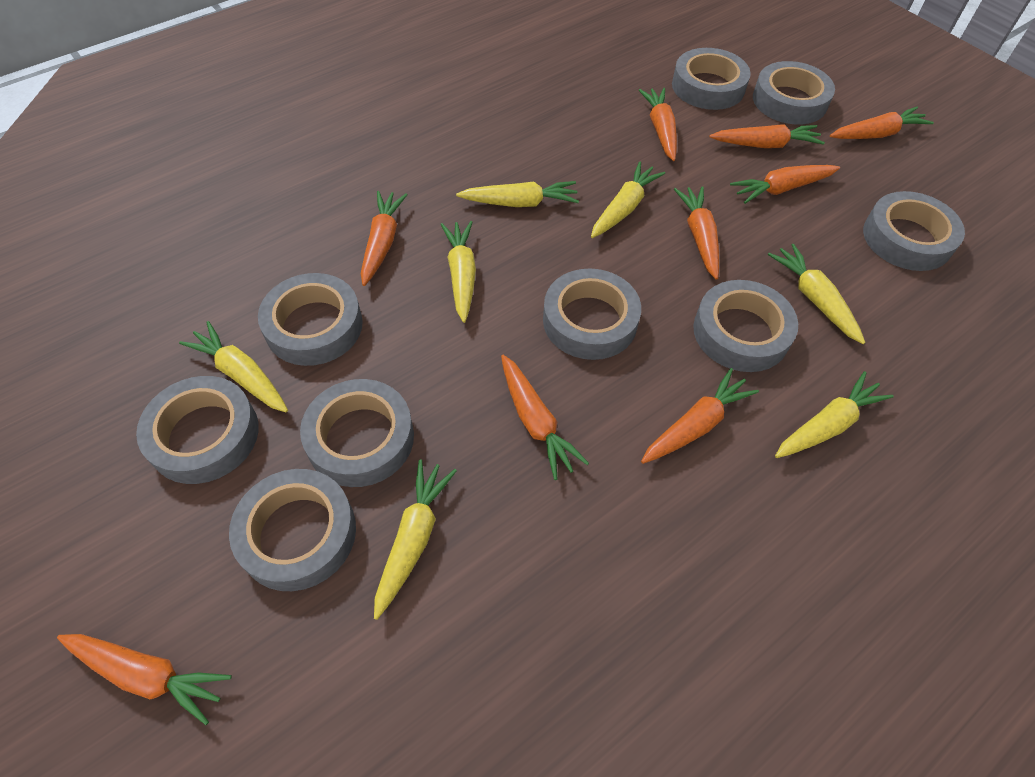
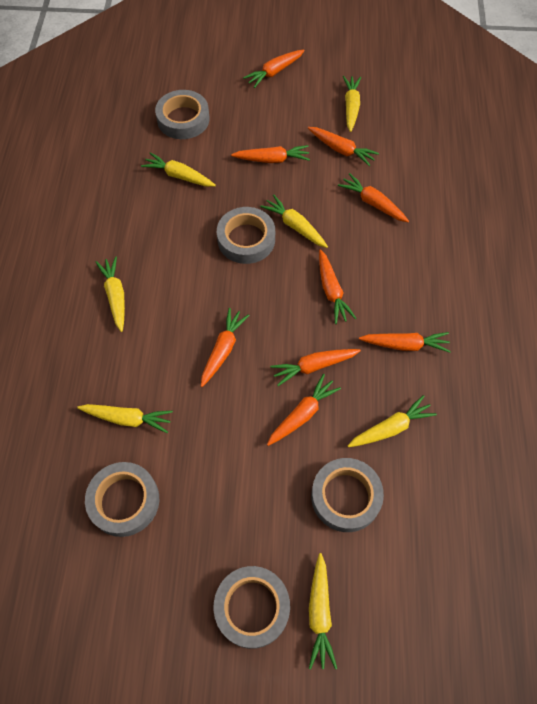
grey tape: 9 -> 5

